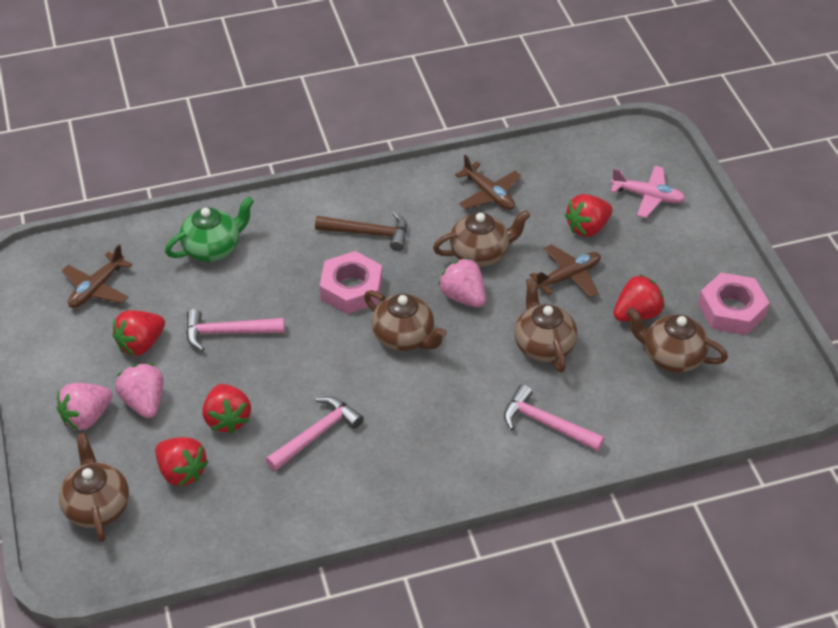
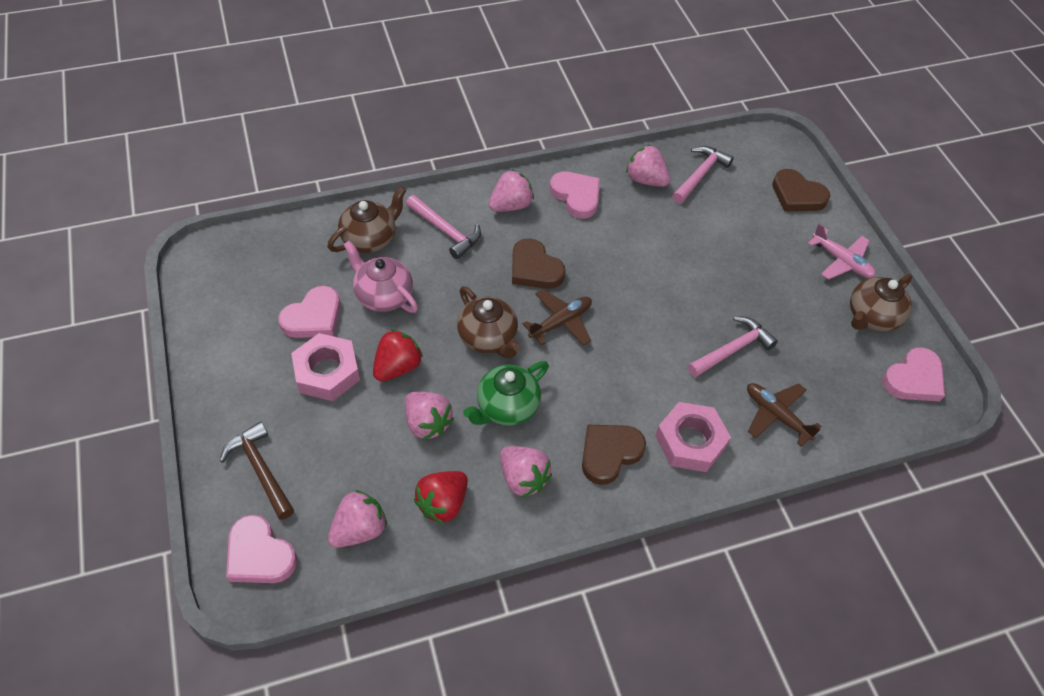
brown heart: 0 -> 3
brown plane: 3 -> 2
brown teapot: 5 -> 3
pink heart: 0 -> 4
pink strawberry: 3 -> 5
pink teapot: 0 -> 1
red strawberry: 5 -> 2

